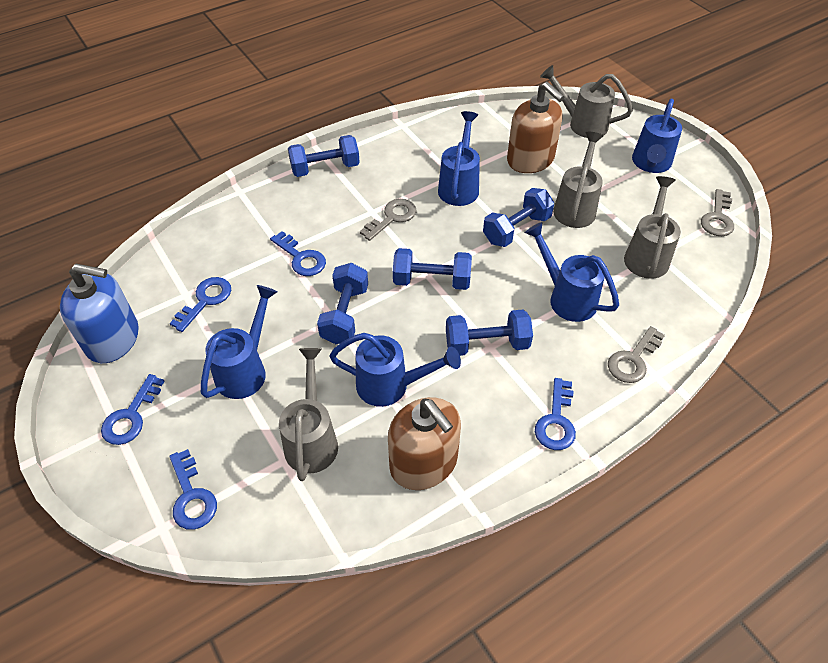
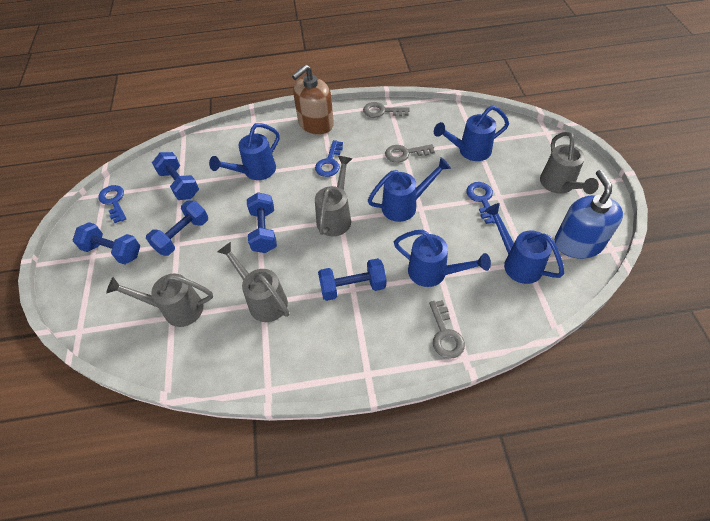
blue key: 5 -> 3
brown soap dispenser: 2 -> 1

